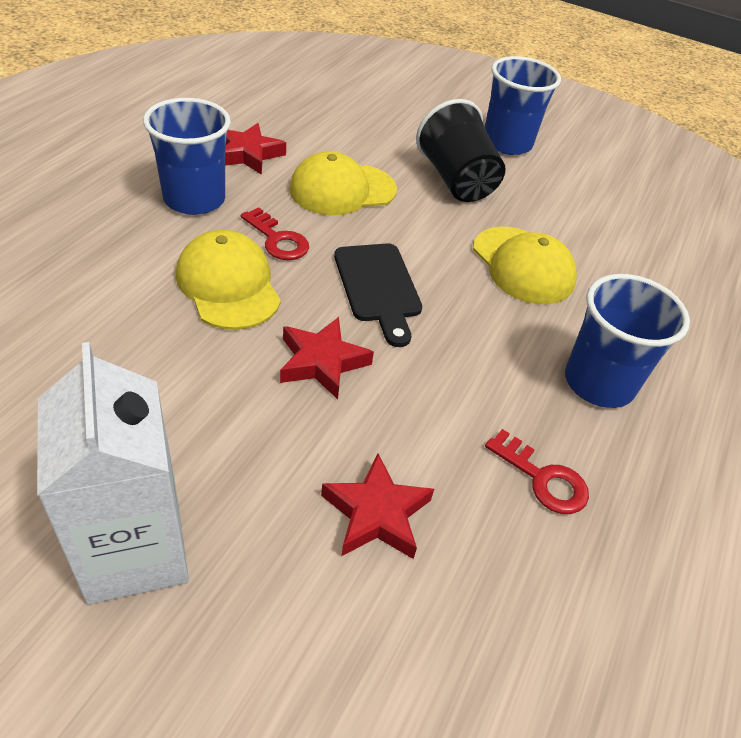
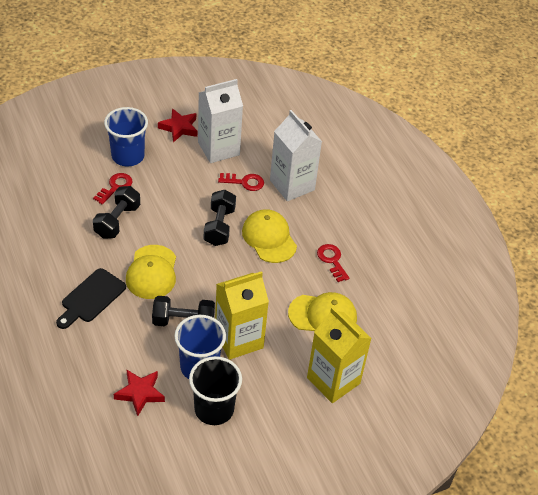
black dumbbell: 0 -> 3
blue cup: 3 -> 2
red key: 2 -> 3
red star: 3 -> 2
white carton: 1 -> 2
yellow carton: 0 -> 2

